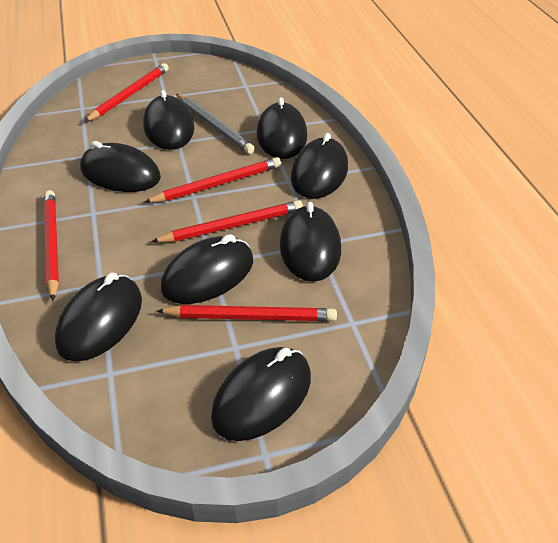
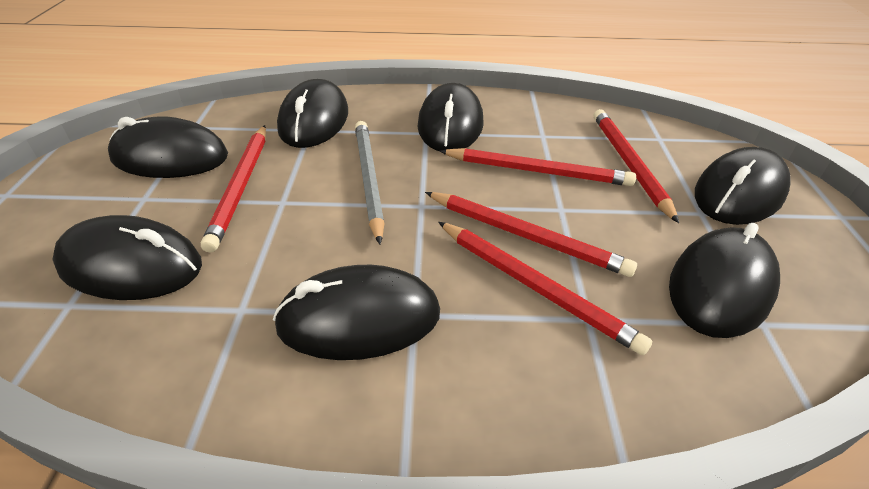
black mouse: 8 -> 7

